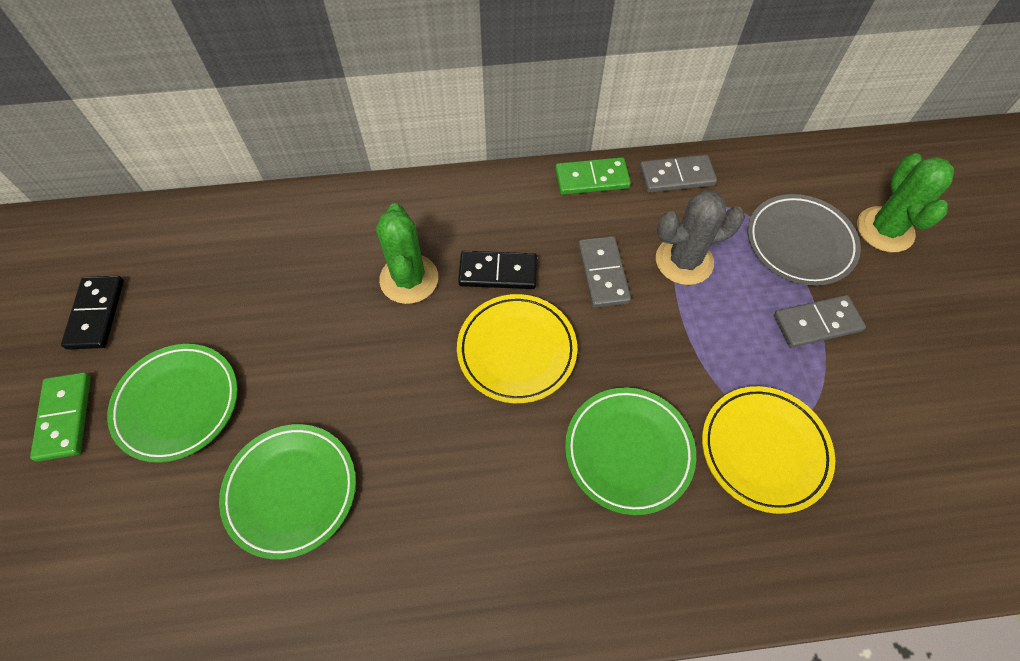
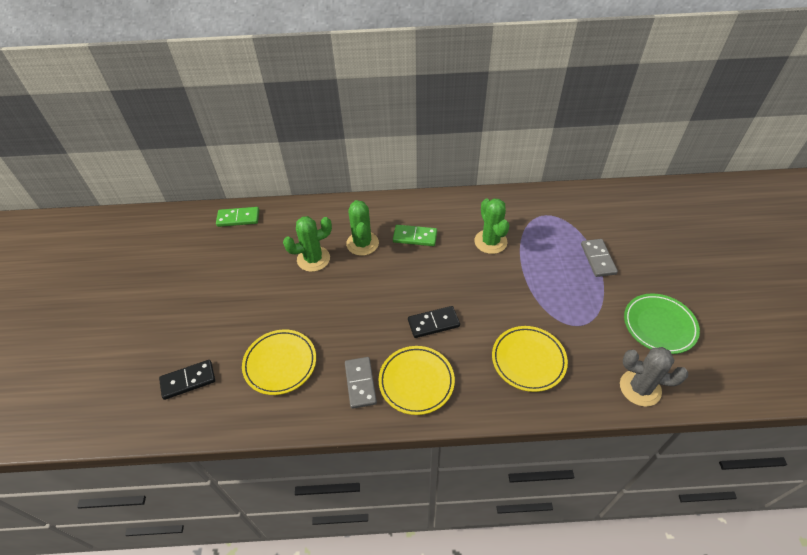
green cactus: 2 -> 3
green plate: 3 -> 1
grey domino: 3 -> 2
grey plate: 1 -> 0
yellow plate: 2 -> 3

